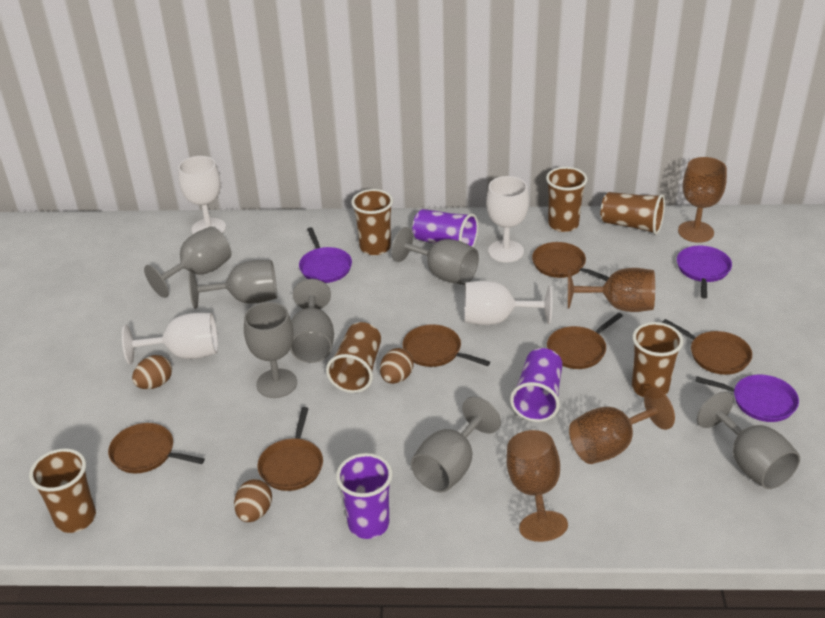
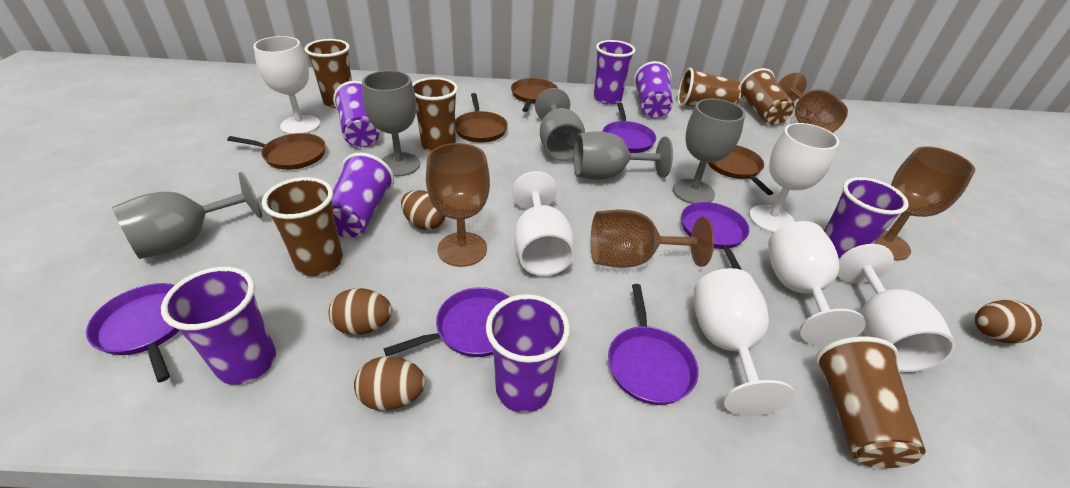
brown egg: 3 -> 4
brown pan: 6 -> 4
grey goblet: 7 -> 5
purple cup: 3 -> 7
purple pan: 3 -> 5
white goblet: 4 -> 6

